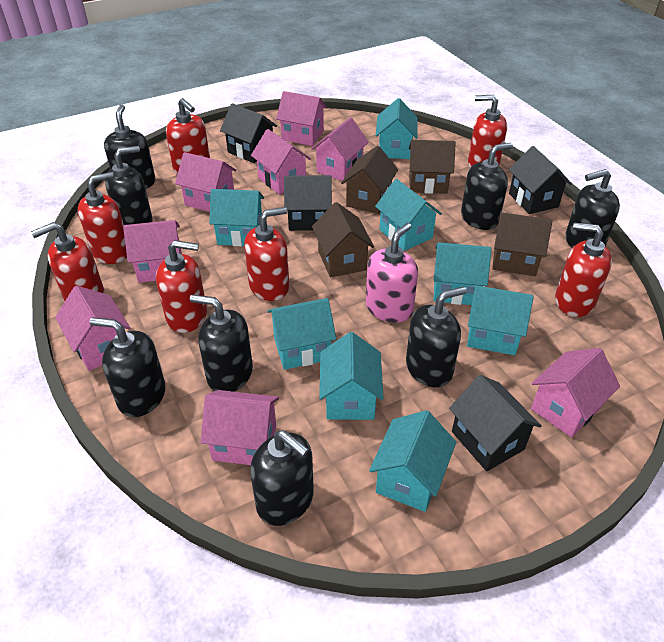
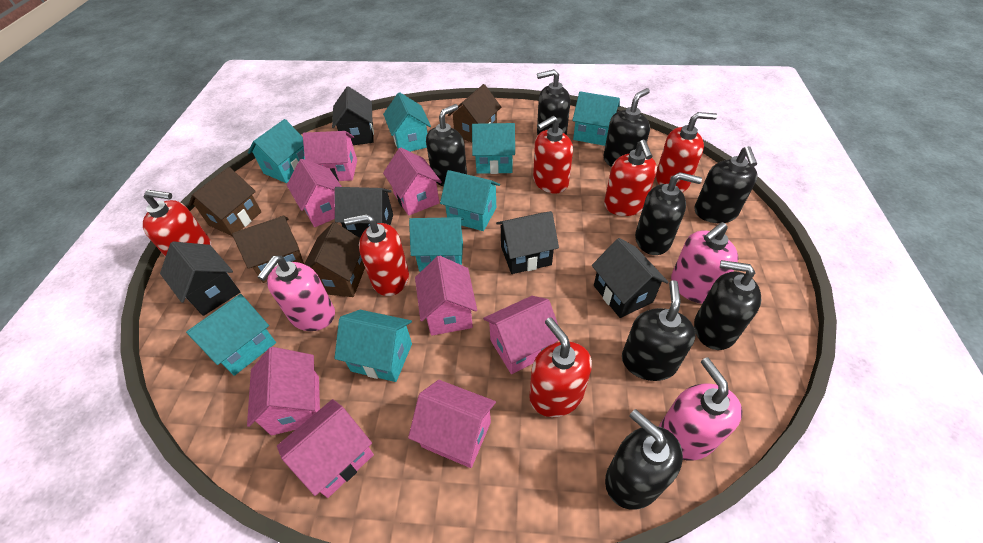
black house: 4 -> 5
pink soap dispenser: 1 -> 3
red soap dispenser: 7 -> 6

